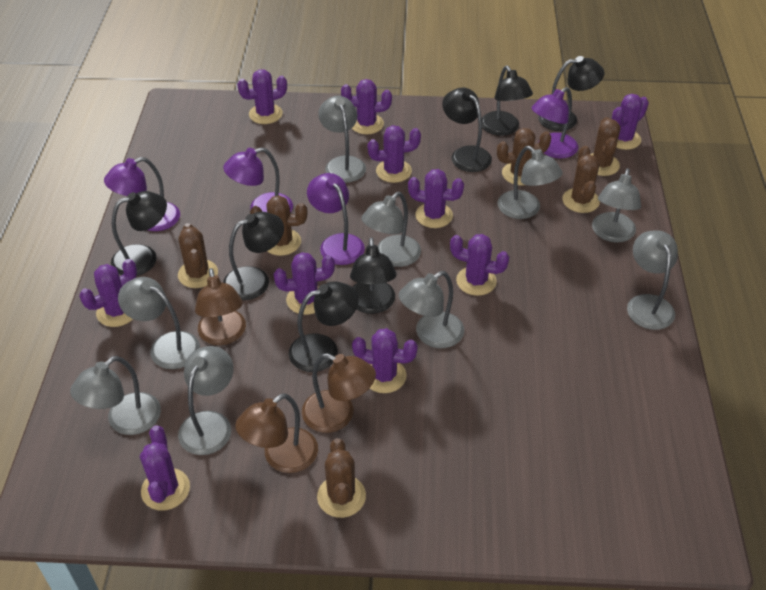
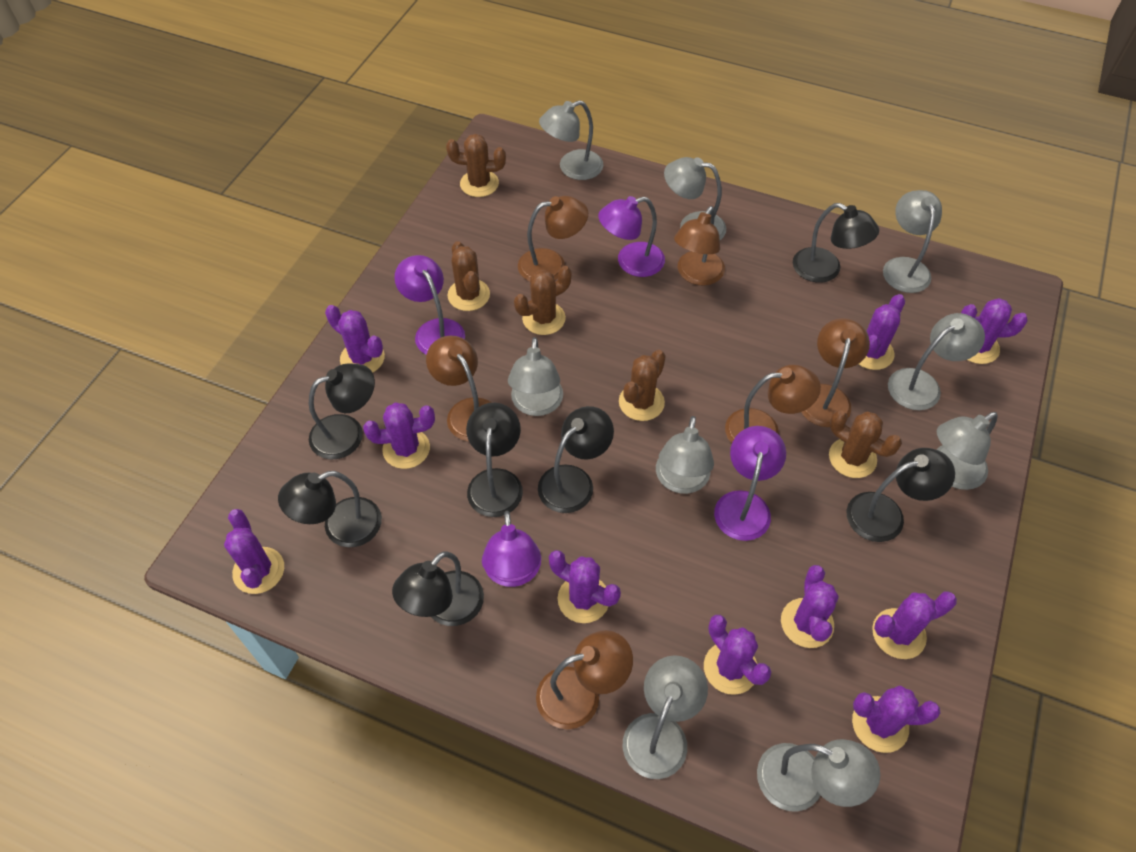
brown cactus: 6 -> 5
brown lamp: 3 -> 6

